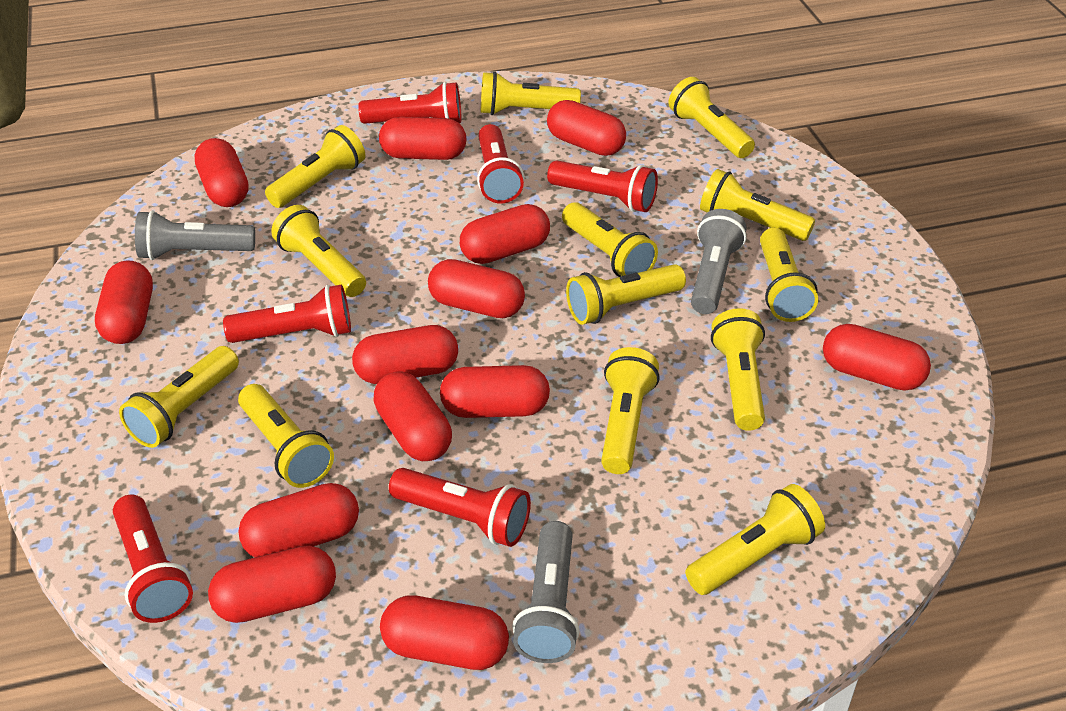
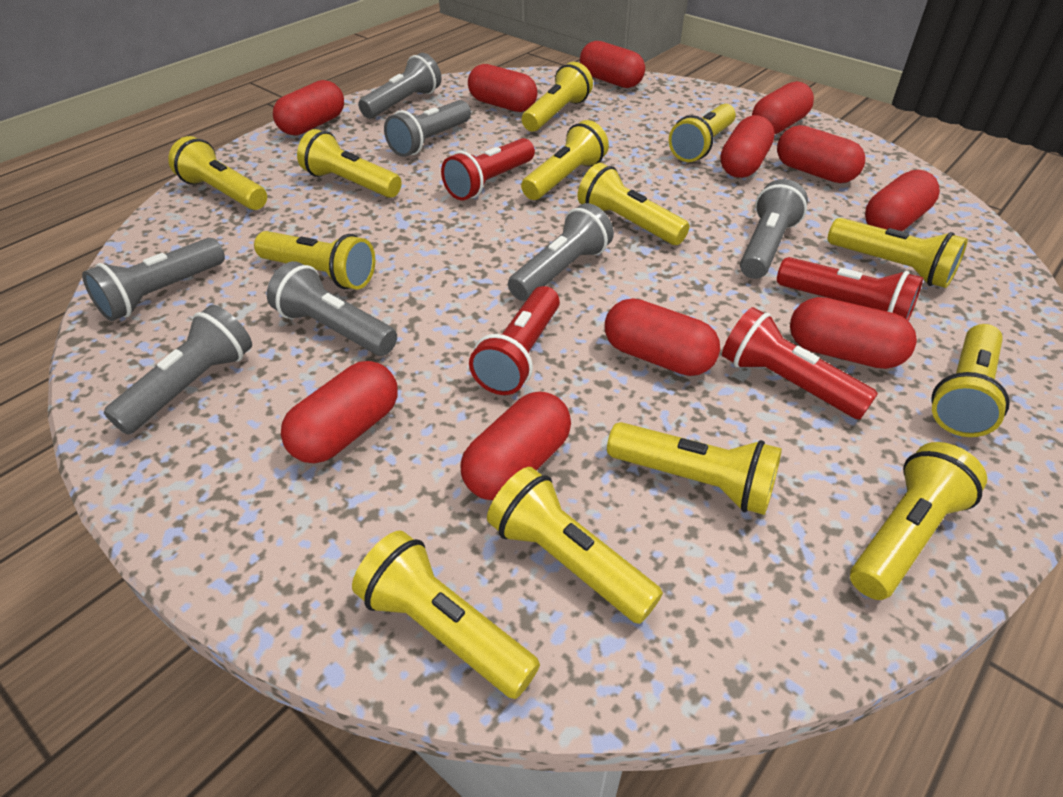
grey flashlight: 3 -> 7
red capsule: 13 -> 11
red flashlight: 6 -> 4

